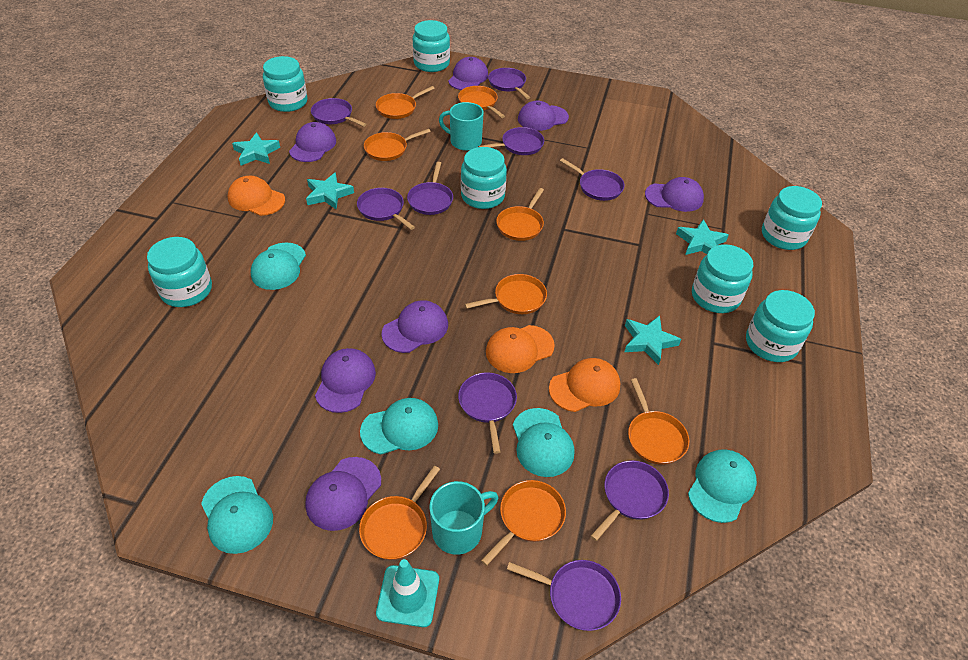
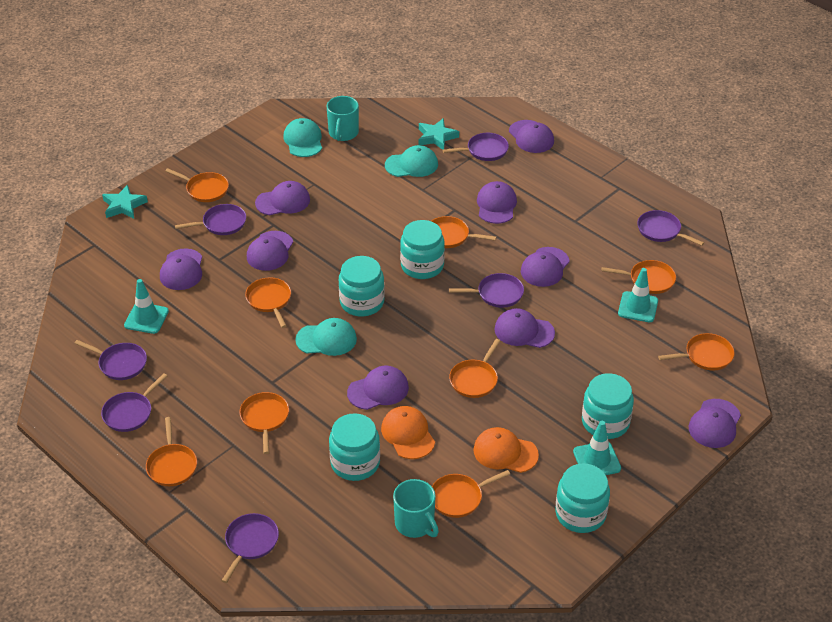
orange cap: 3 -> 2
orange pan: 8 -> 9
purple cap: 7 -> 9
purple pan: 9 -> 7
turquoise cap: 5 -> 3
turquoise jar: 7 -> 5
turquoise star: 4 -> 2
turquoise traffic cone: 1 -> 3

